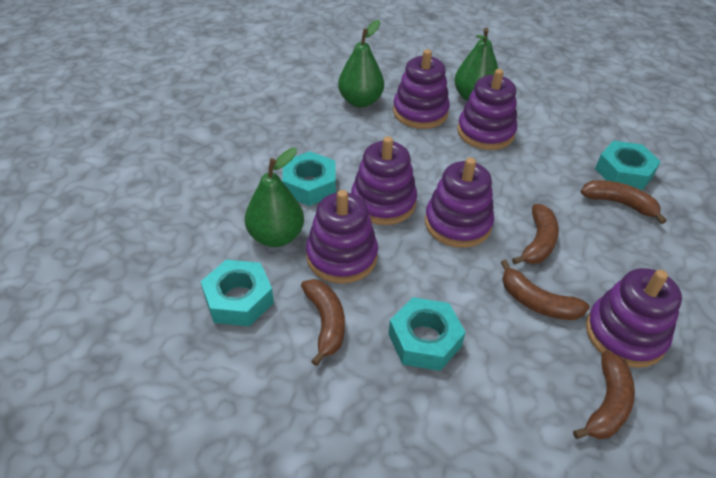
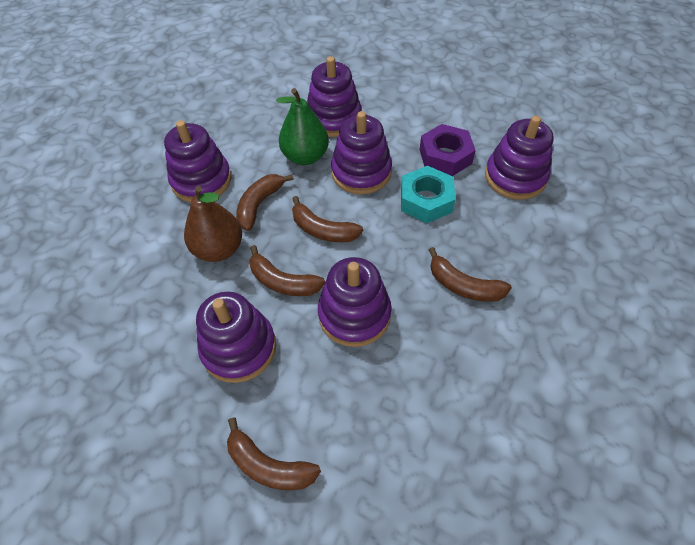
brown pear: 0 -> 1
green pear: 3 -> 1
purple nut: 0 -> 1
turquoise nut: 4 -> 1

